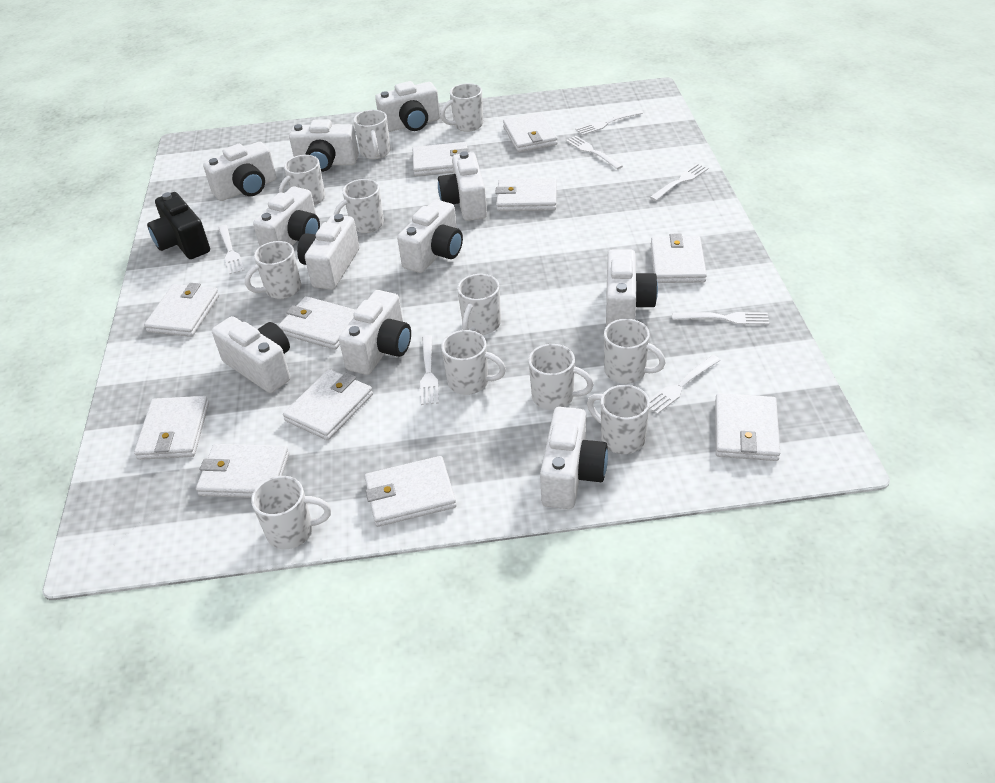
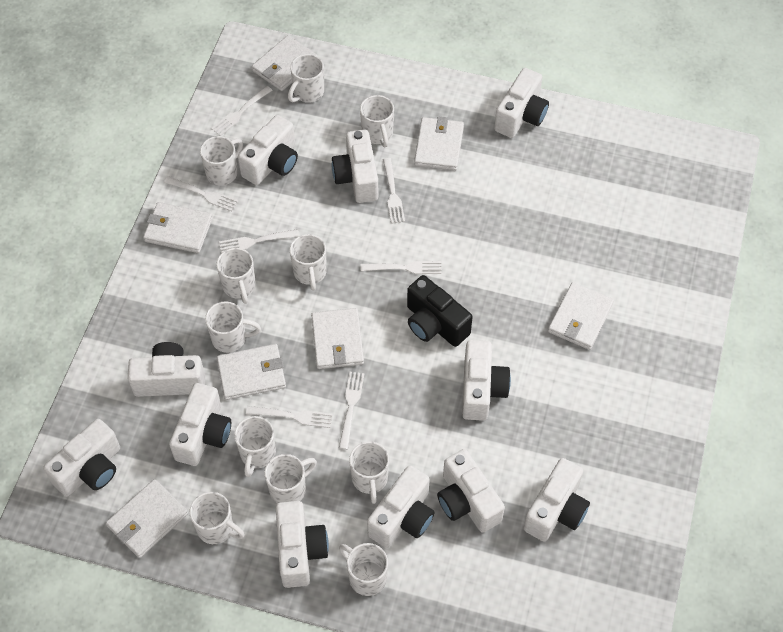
white wallet: 11 -> 7

